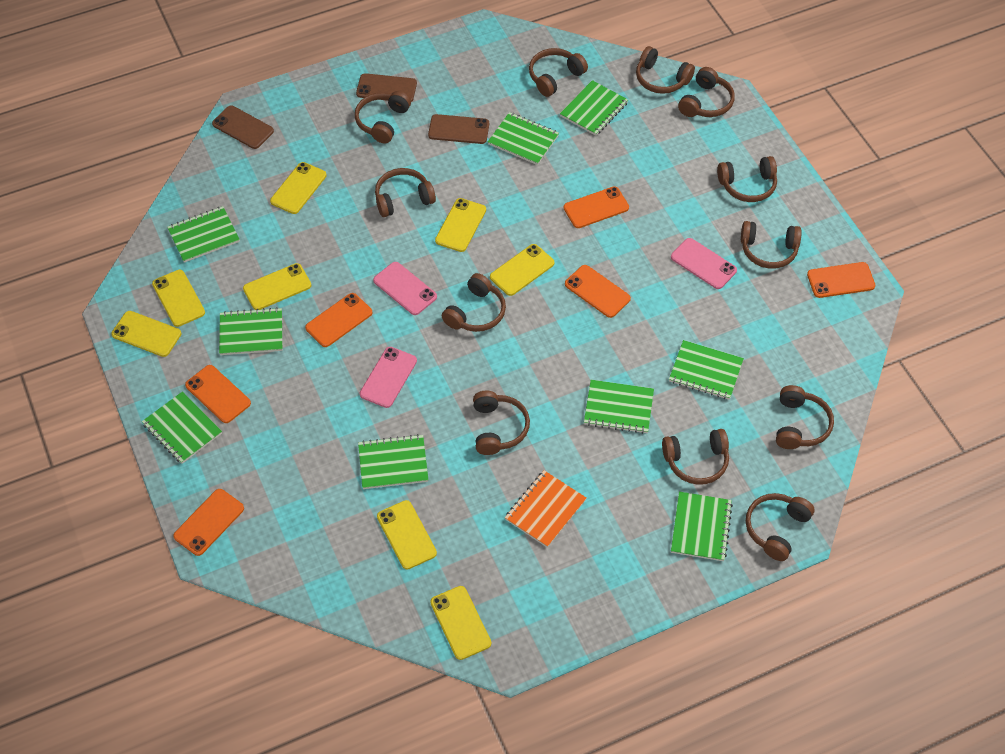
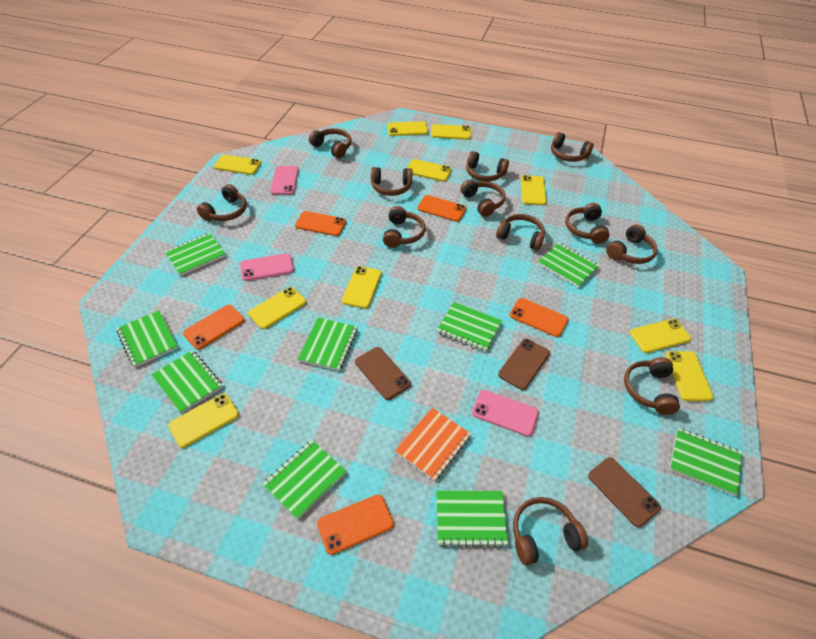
orange phone: 6 -> 5
yellow phone: 8 -> 10

